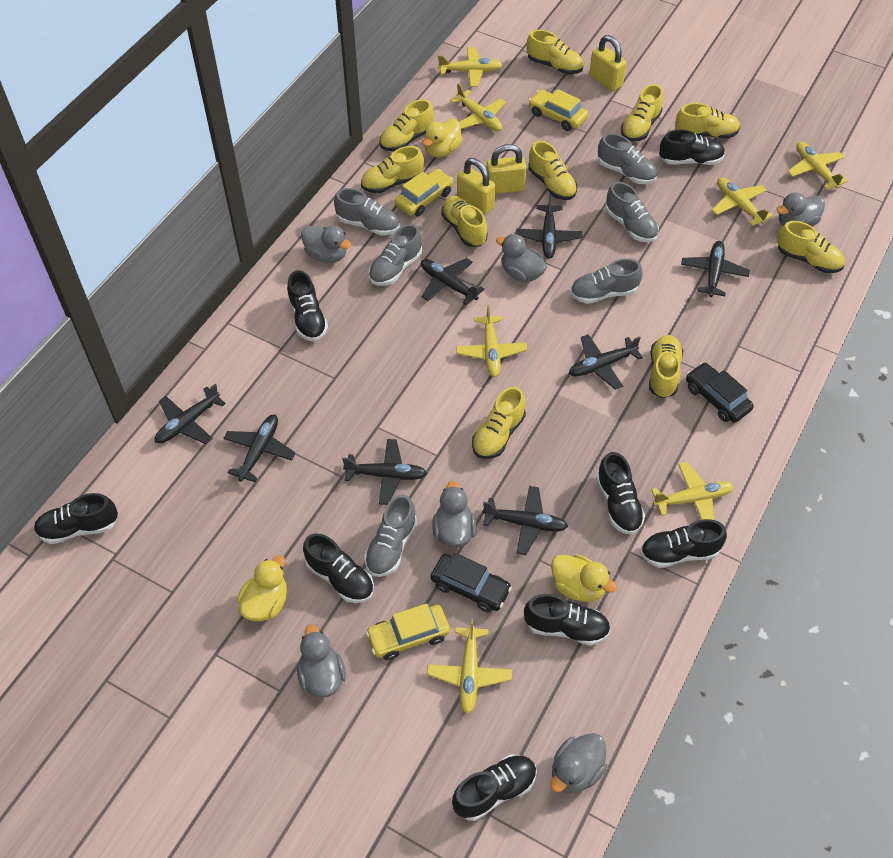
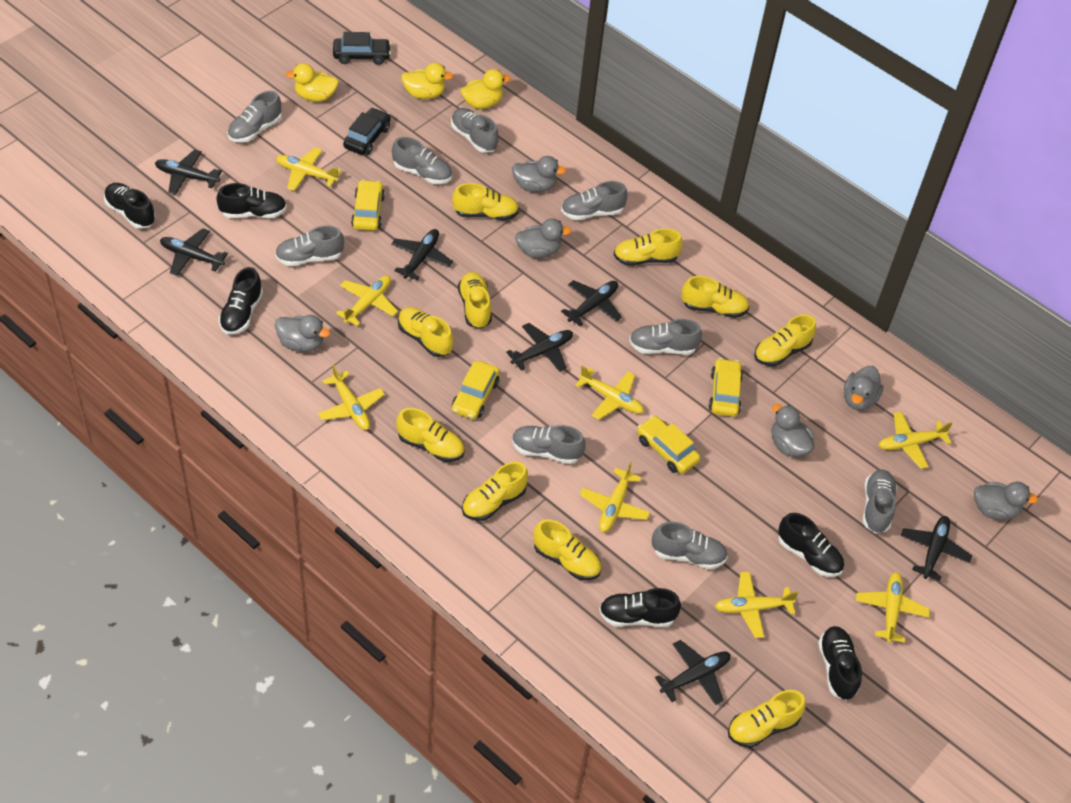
black plane: 8 -> 7
black shoe: 8 -> 6
grey shoe: 6 -> 9
yellow car: 3 -> 4
yellow padlock: 3 -> 0
yellow plane: 7 -> 8

